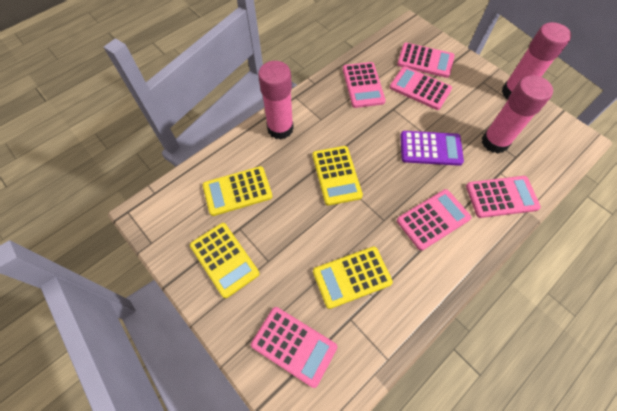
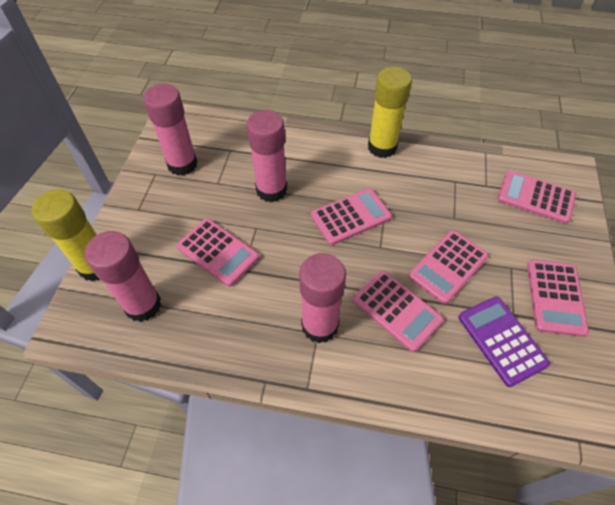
pink glue stick: 3 -> 4
yellow calculator: 4 -> 0
yellow glue stick: 0 -> 2

